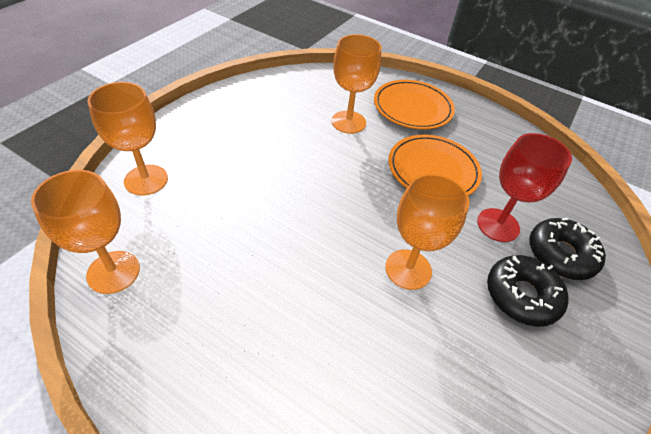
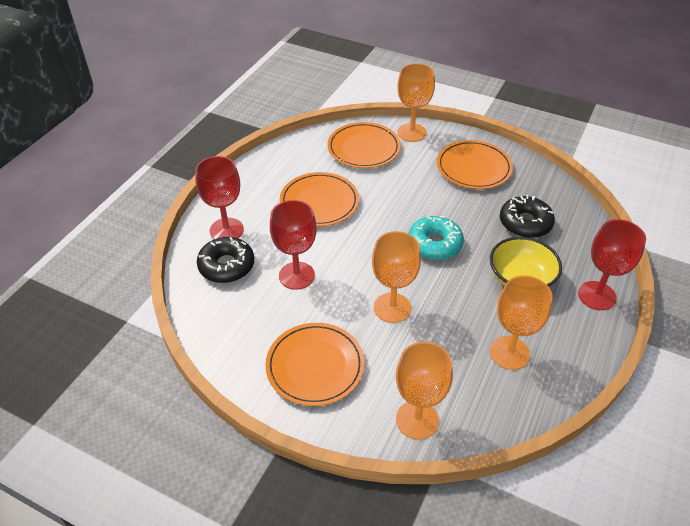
orange plate: 2 -> 4
red goblet: 1 -> 3
turquoise donut: 0 -> 1
yellow bowl: 0 -> 1

